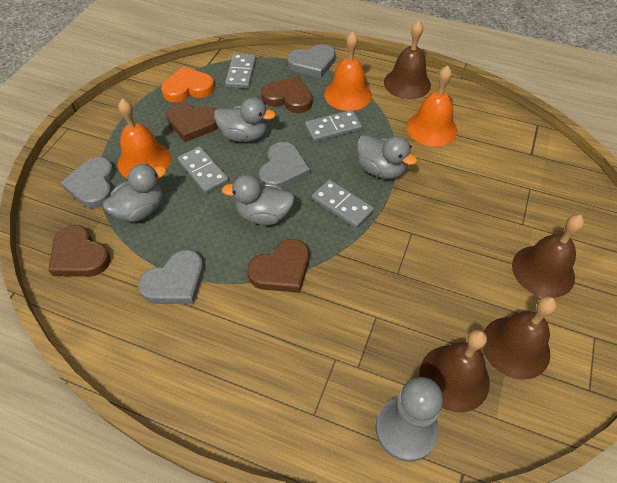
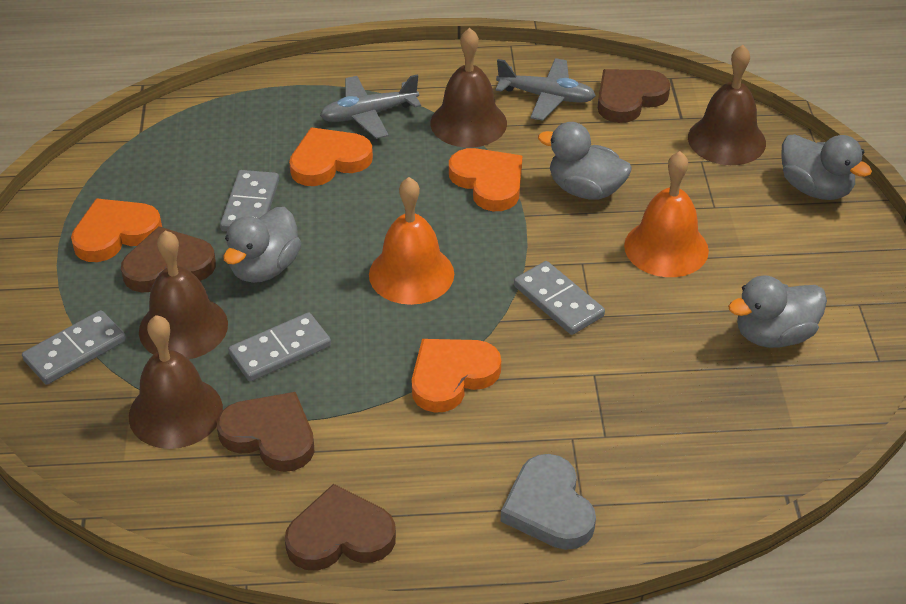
grey heart: 4 -> 1
grey pawn: 1 -> 0
grey plane: 0 -> 2
orange bell: 3 -> 2
orange heart: 1 -> 4

